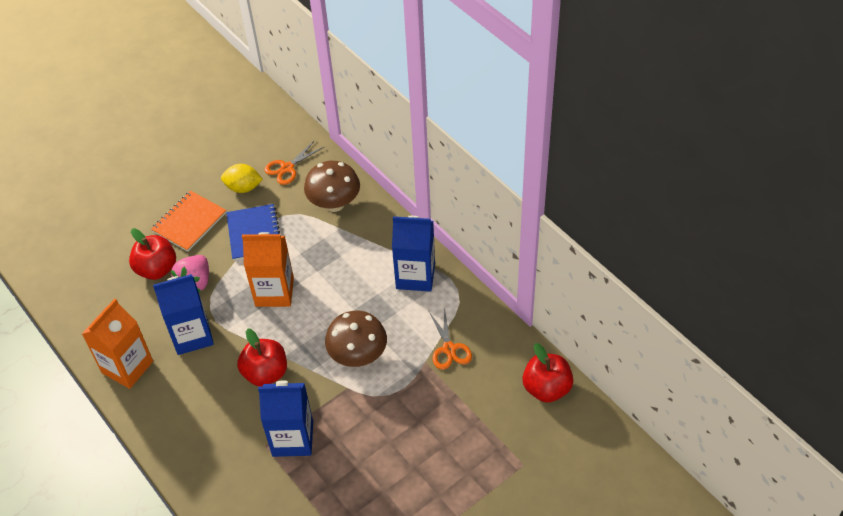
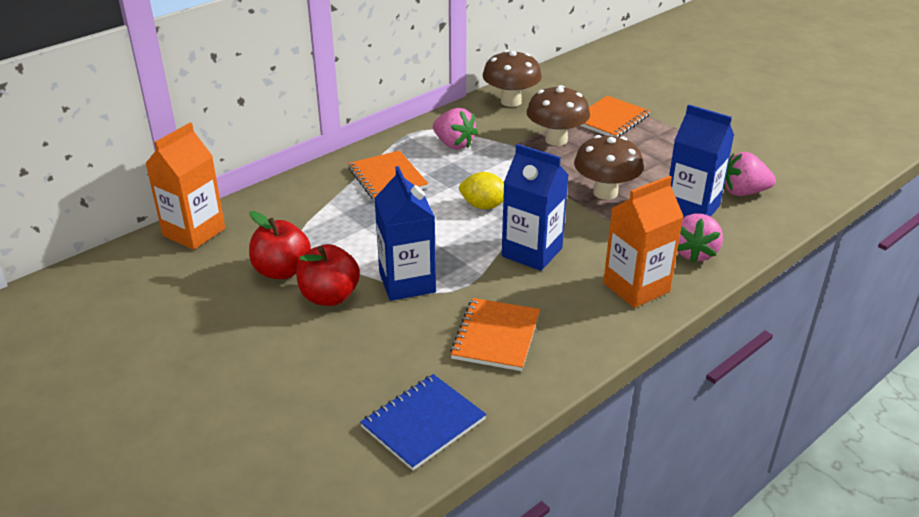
brown mushroom: 2 -> 3
orange notebook: 1 -> 3
orange scissors: 2 -> 0
pink strawberry: 1 -> 3
red apple: 3 -> 2

